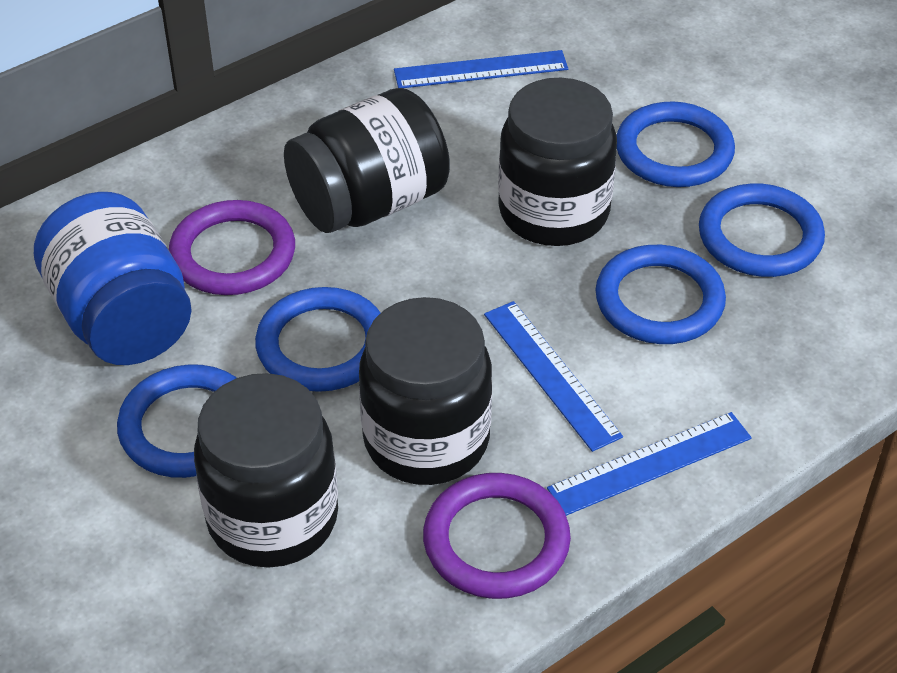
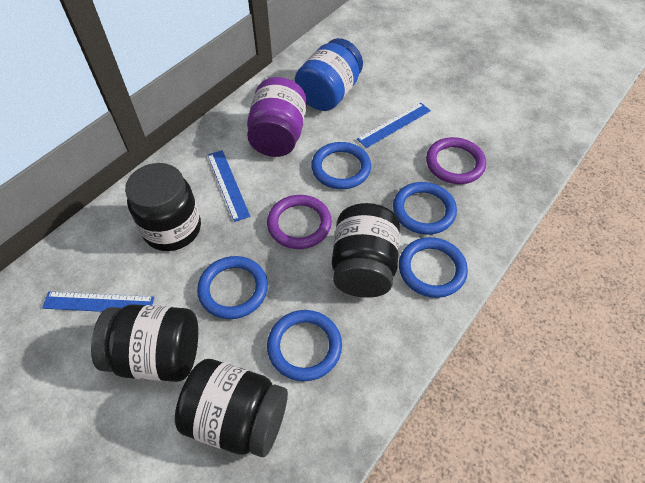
purple jar: 0 -> 1

